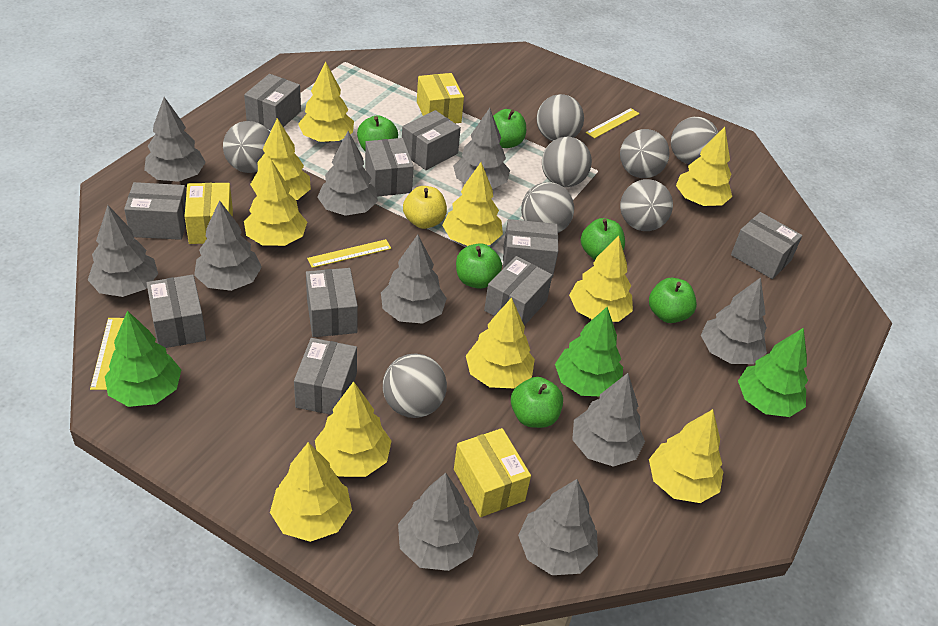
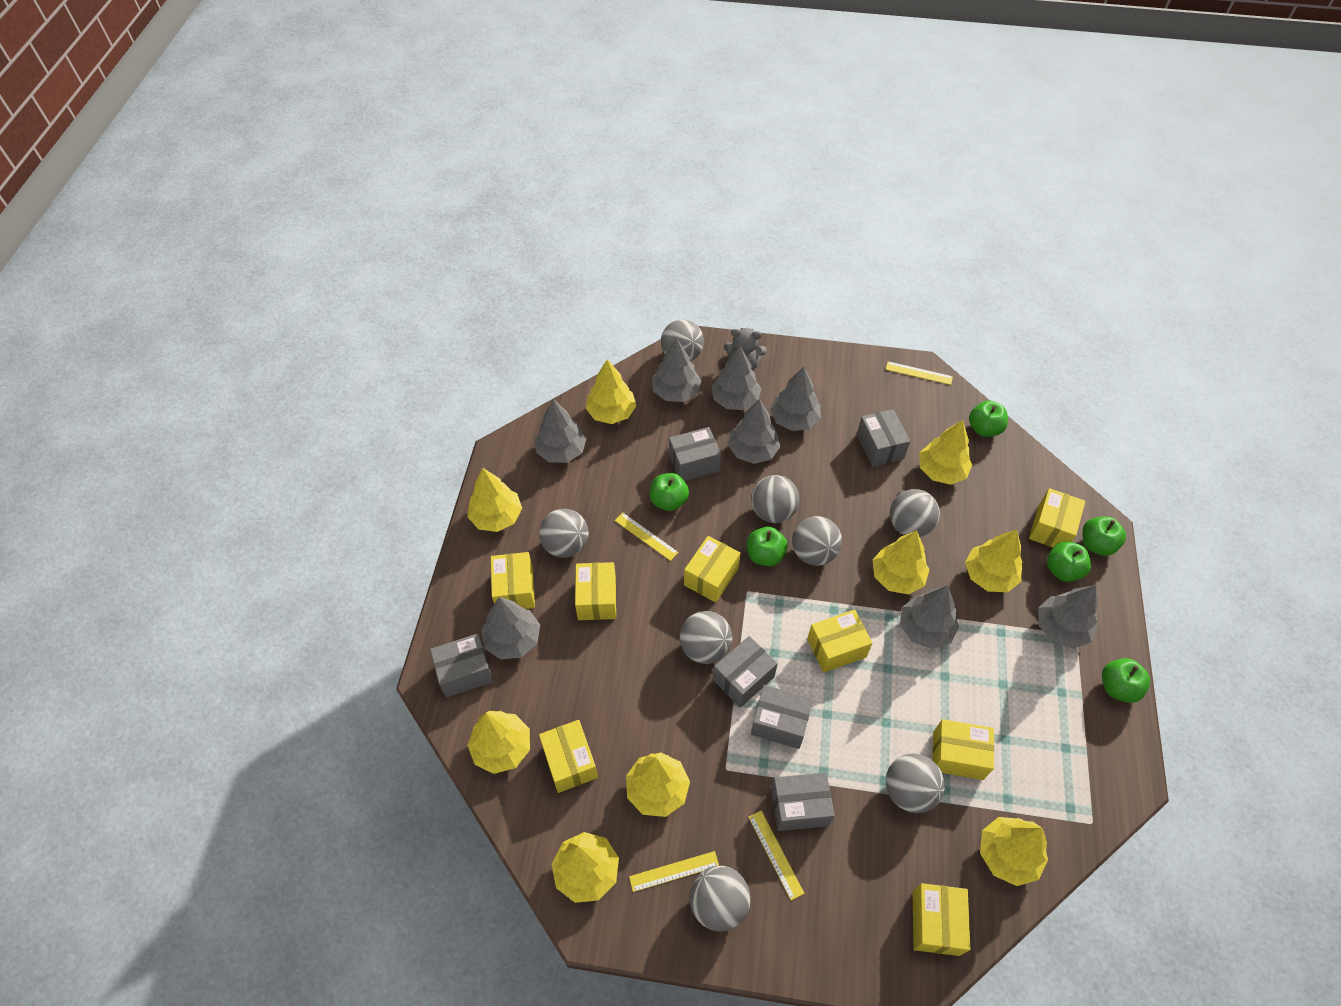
green tree: 3 -> 0
grey box: 10 -> 6
grey teddy bear: 0 -> 1
grey tree: 10 -> 8
yellow apple: 1 -> 0
yellow box: 3 -> 8
yellow ruler: 3 -> 4
yellow tree: 10 -> 9

